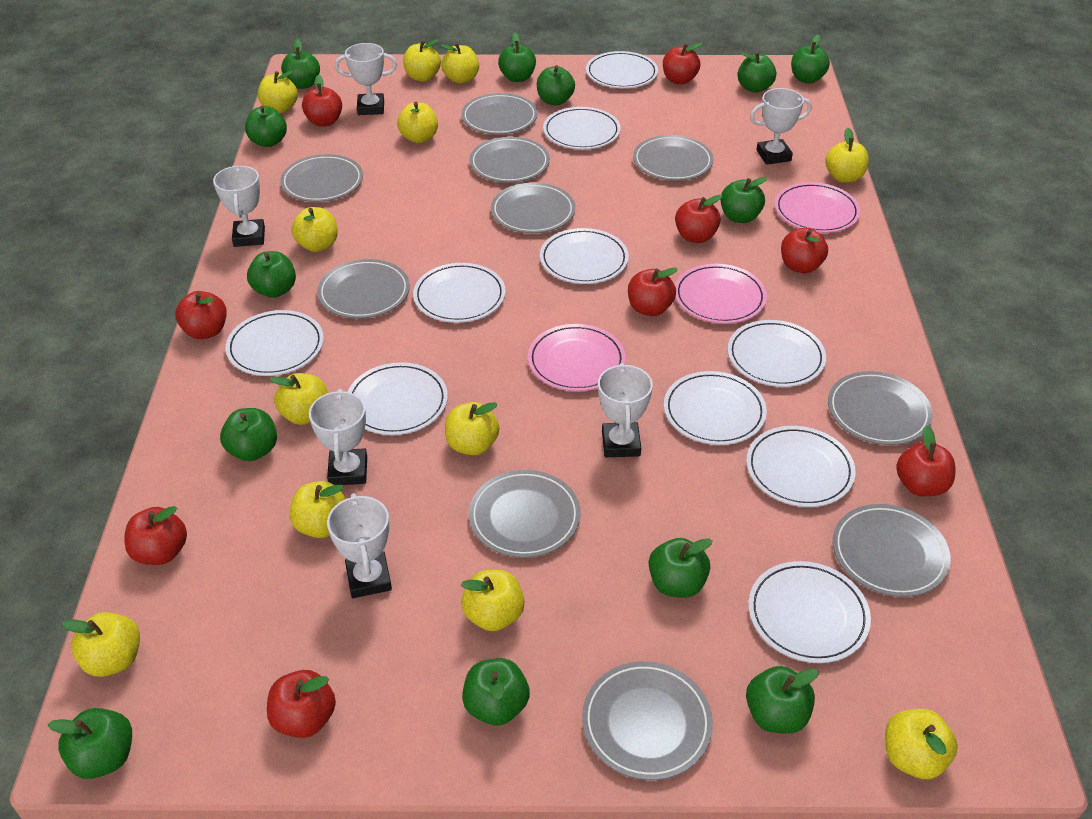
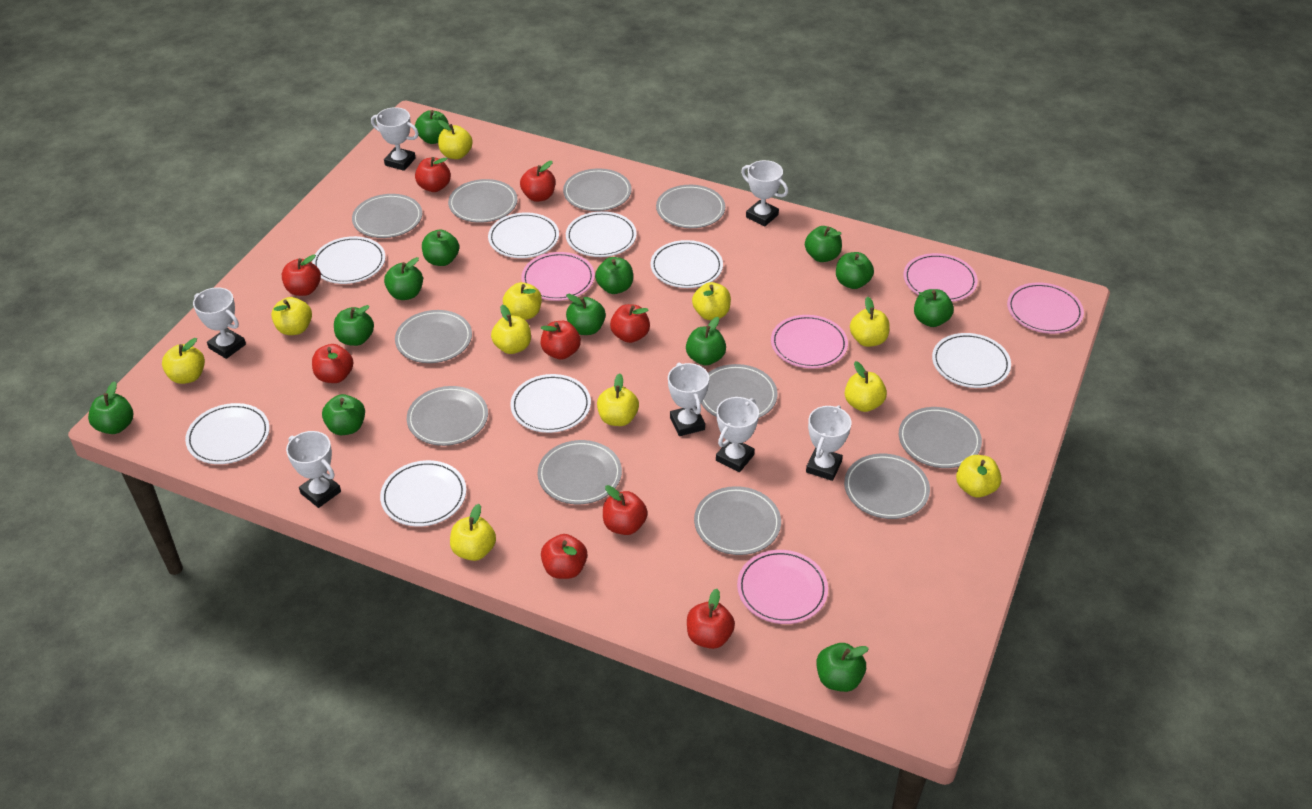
grey plate: 10 -> 11
pink plate: 3 -> 5
white plate: 10 -> 8
white trophy: 6 -> 7
yellow apple: 12 -> 11

